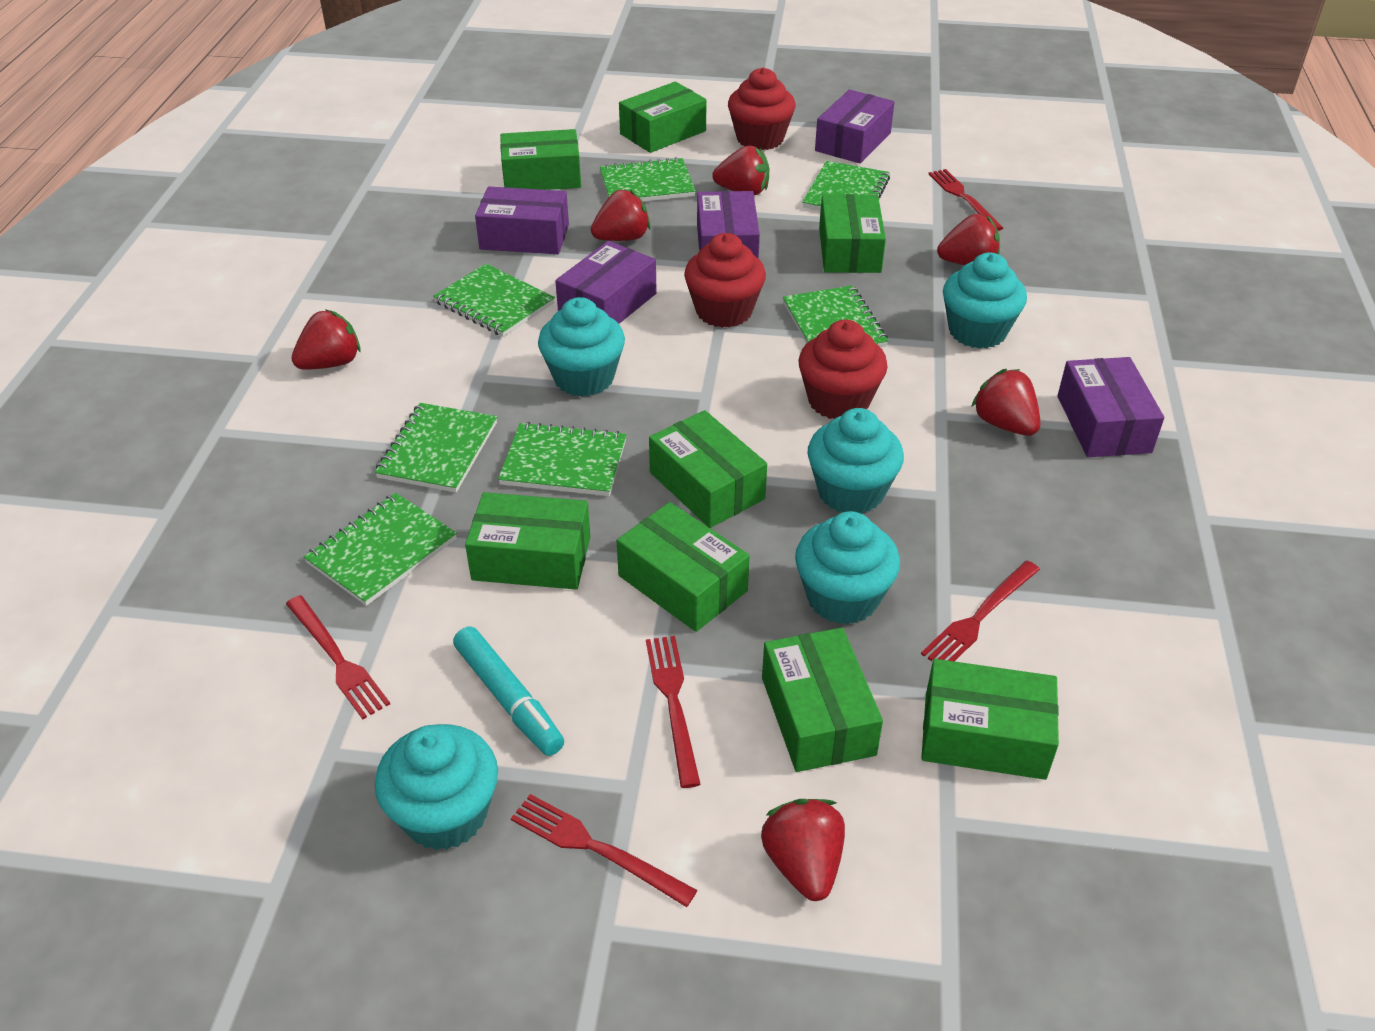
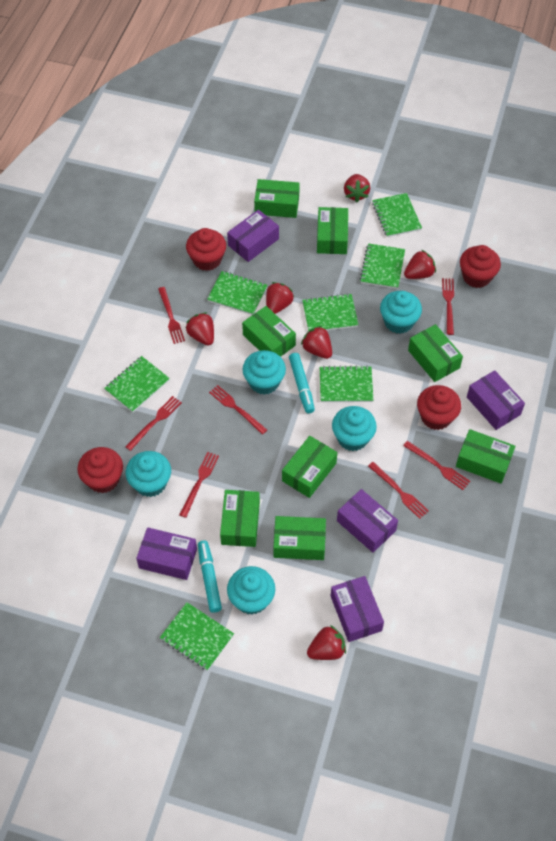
red cupcake: 3 -> 4
red fork: 5 -> 7
turquoise marker: 1 -> 2

